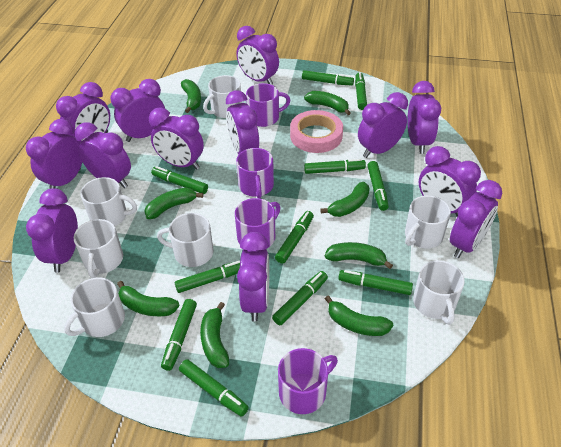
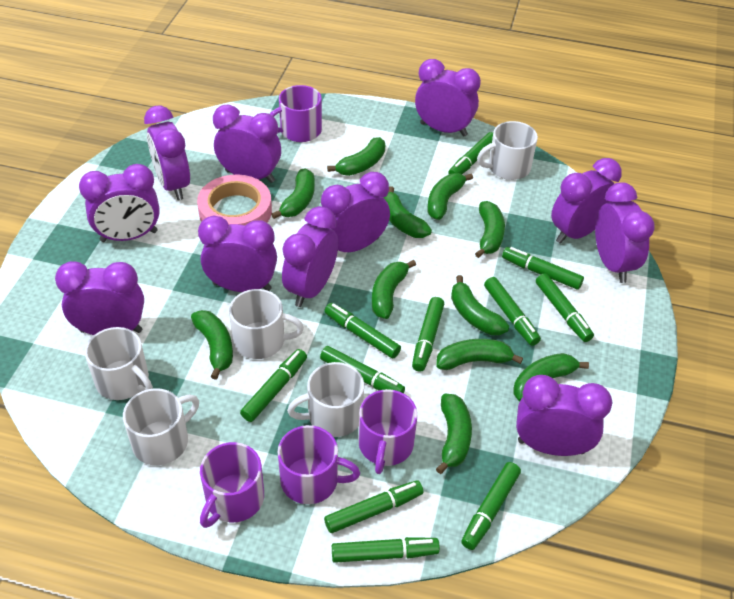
green banana: 8 -> 11
purple clock: 13 -> 11
white mug: 7 -> 5

